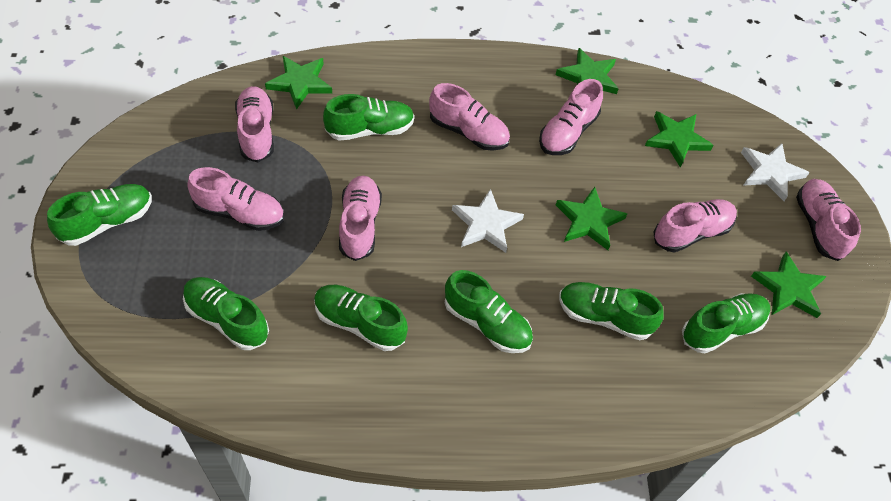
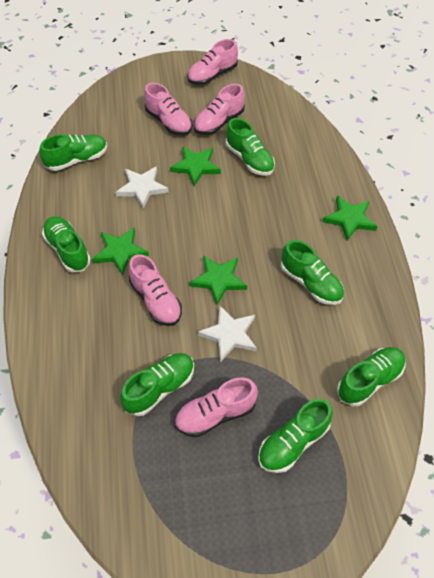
green star: 5 -> 4
pink shoe: 7 -> 5

